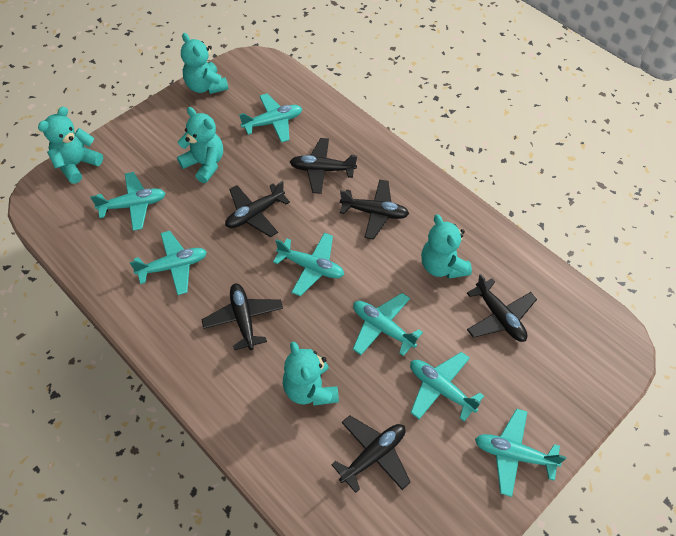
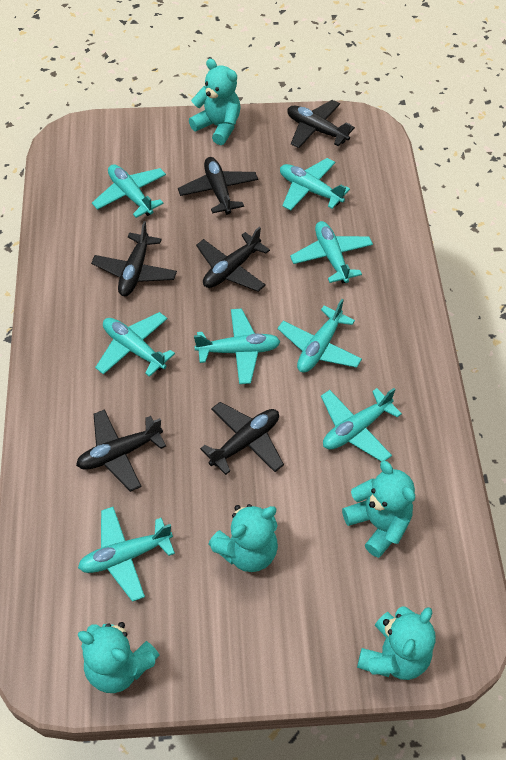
turquoise plane: 7 -> 8

